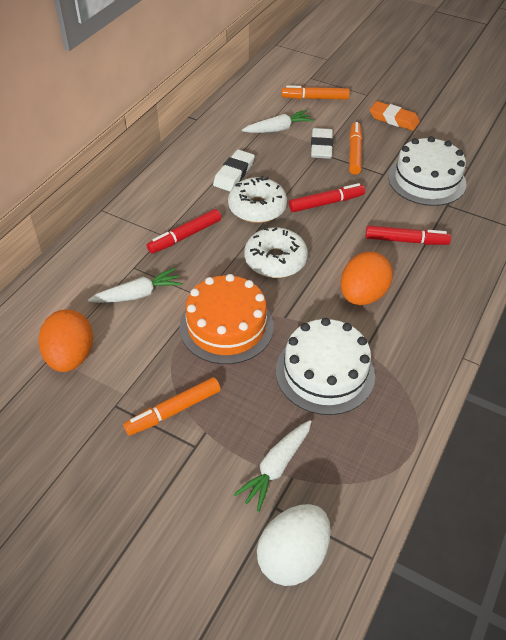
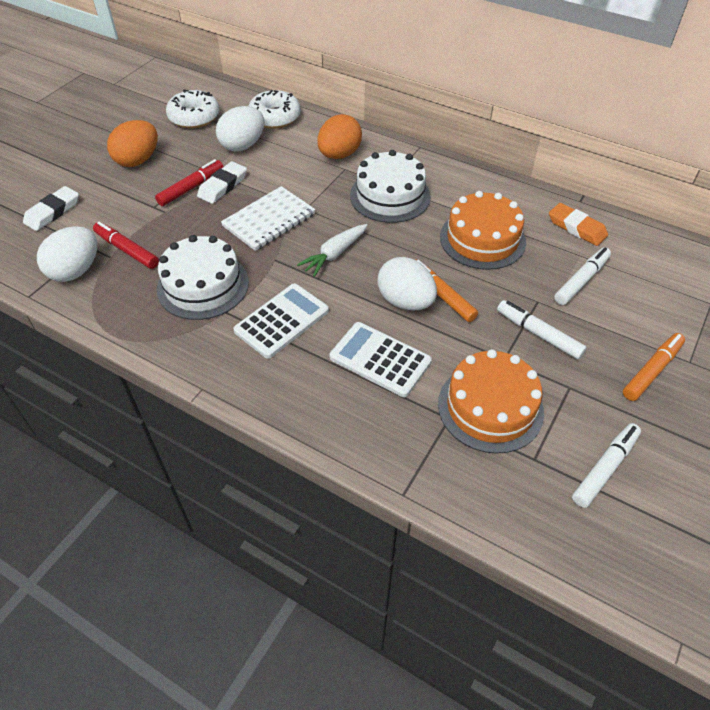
orange cake: 1 -> 2
orange marker: 3 -> 2
red marker: 3 -> 2
white calculator: 0 -> 2
white carrot: 3 -> 1
white egg: 1 -> 3
white marker: 0 -> 3
white notebook: 0 -> 1

